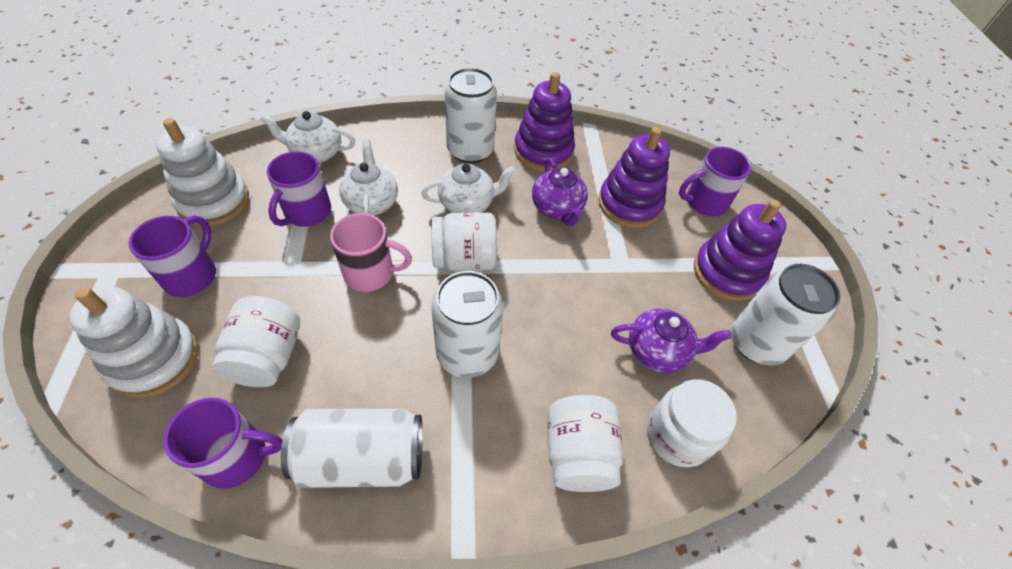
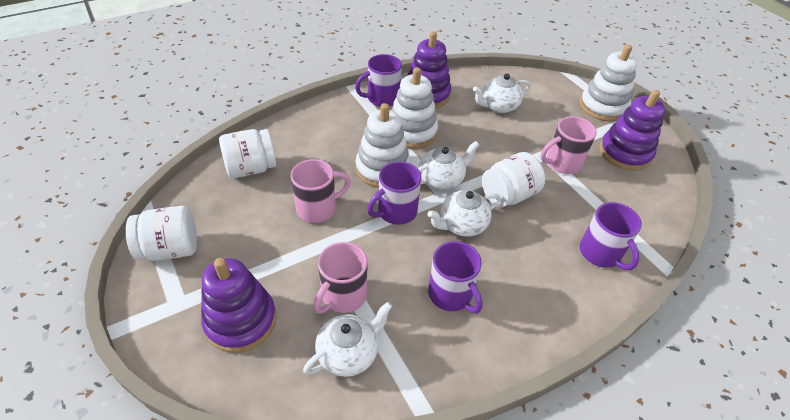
pink mug: 1 -> 3
purple teapot: 2 -> 0
white can: 4 -> 0
white jar: 4 -> 3
white stacking toy: 2 -> 3
white teapot: 3 -> 4

